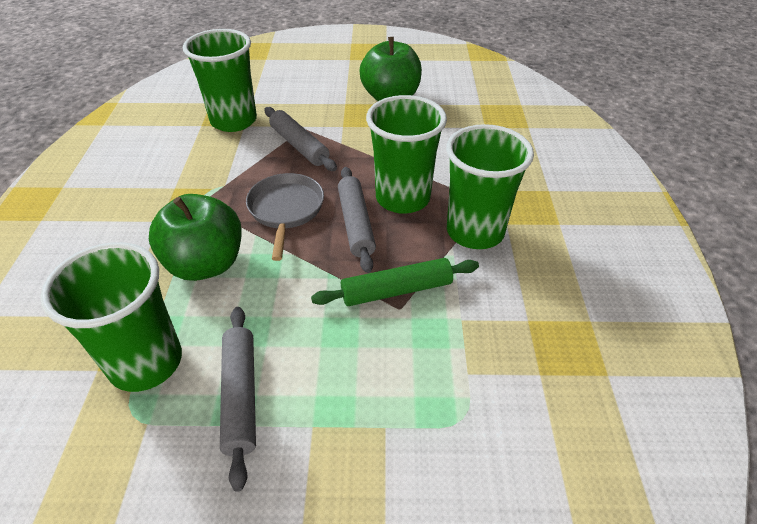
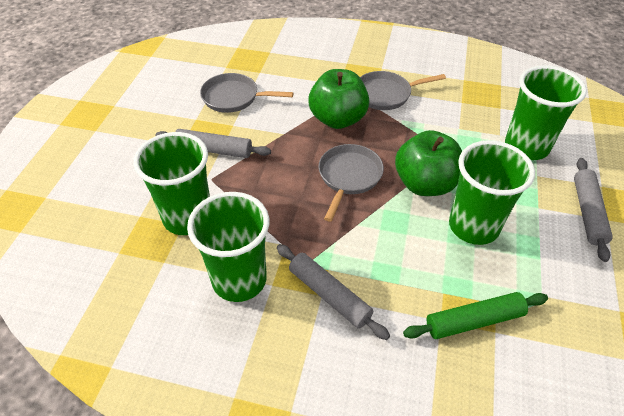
grey pan: 1 -> 3

